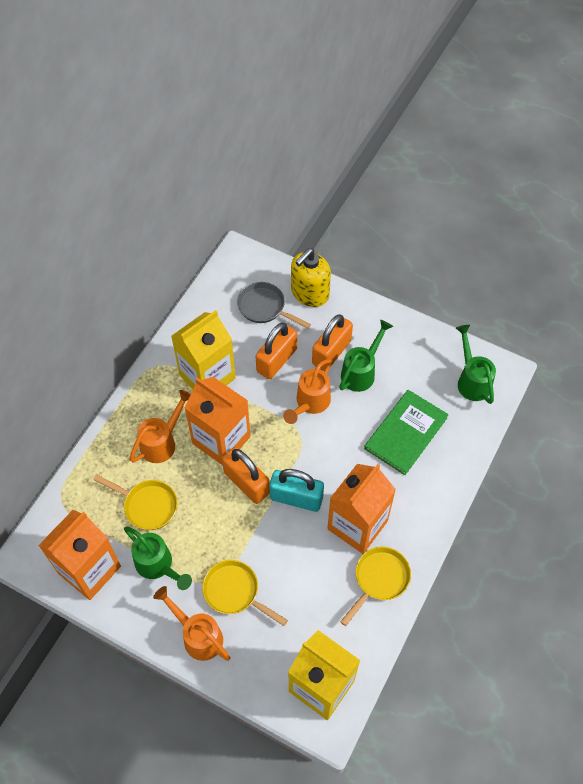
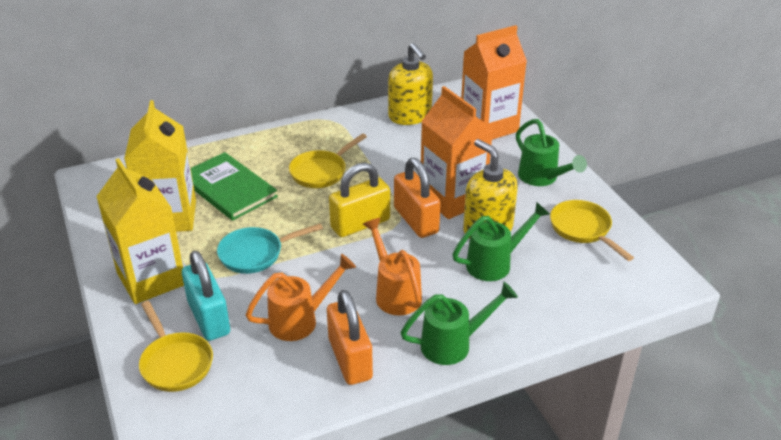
grey pan: 1 -> 0
orange carton: 3 -> 2
orange padlock: 3 -> 2
orange watering can: 3 -> 2
turquoise pan: 0 -> 1
yellow padlock: 0 -> 1
yellow soap dispenser: 1 -> 2

